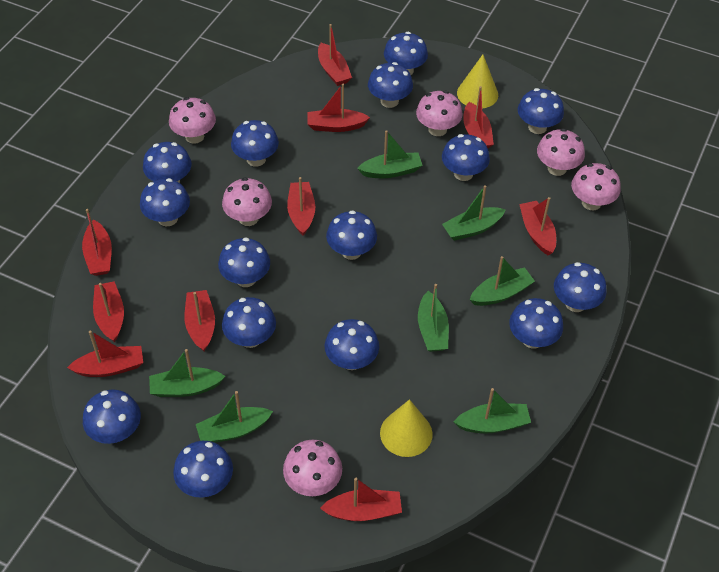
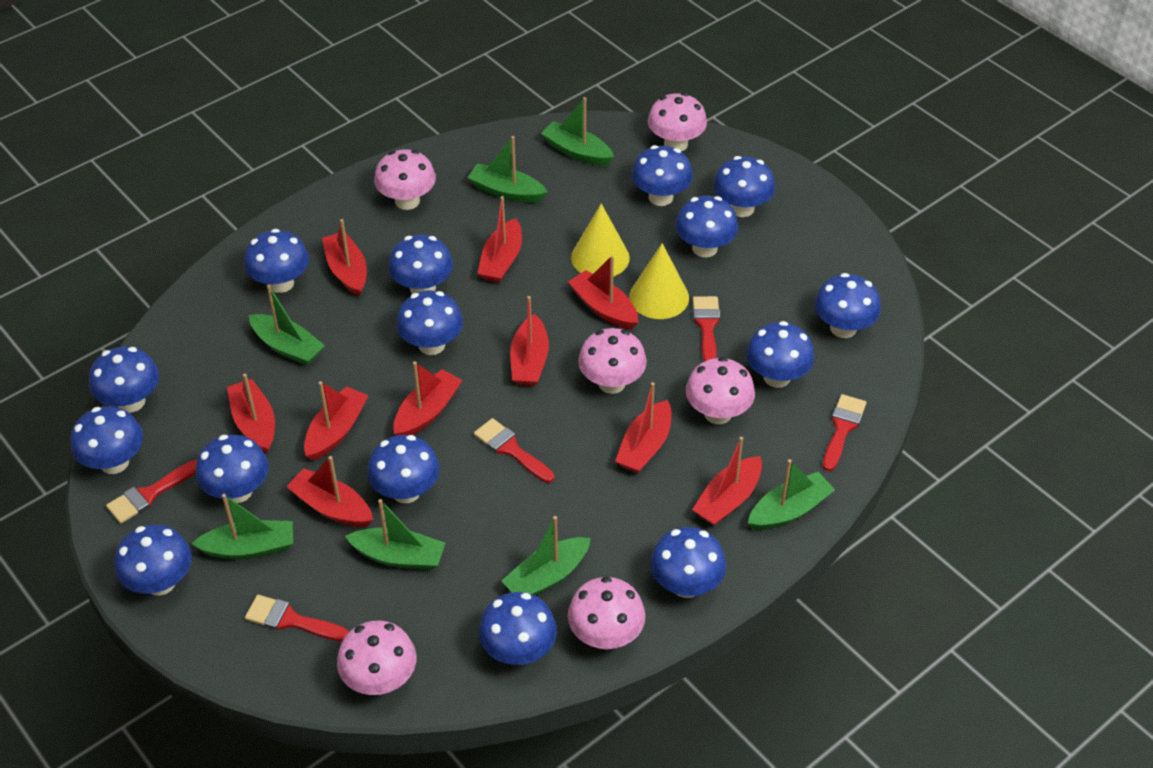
red brush: 0 -> 5

